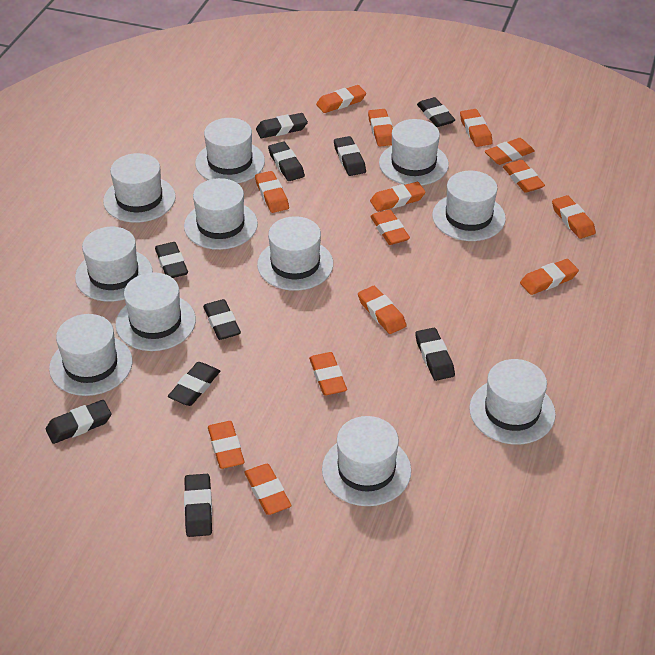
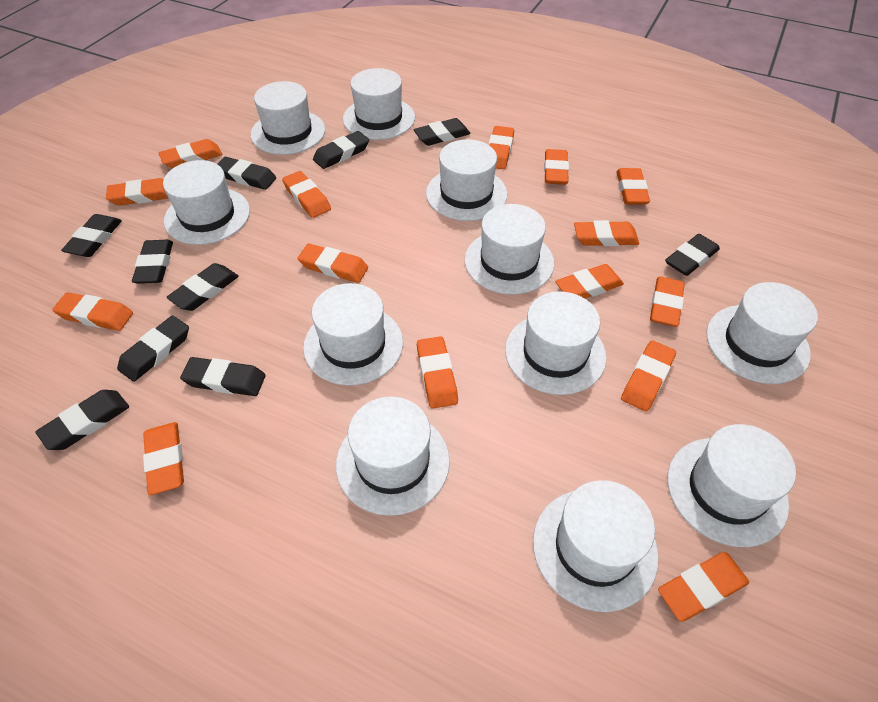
orange eraser: 14 -> 15

